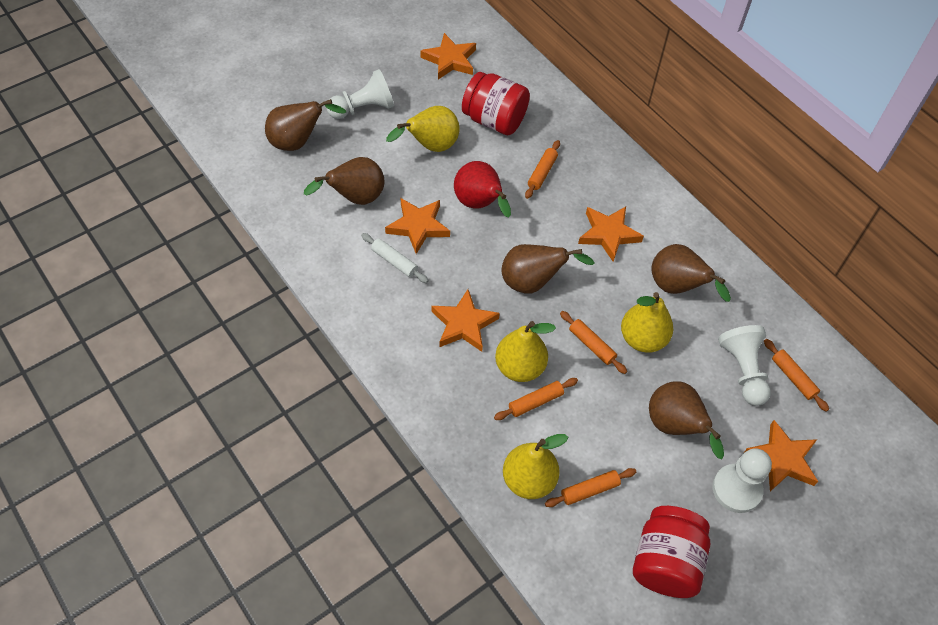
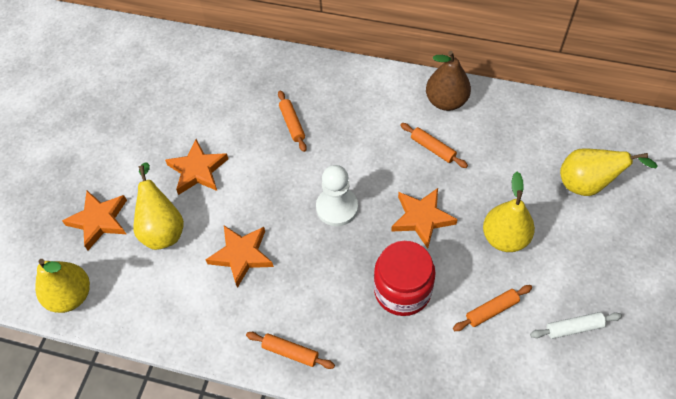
brown pear: 5 -> 1
orange rolling pin: 5 -> 4
orange star: 5 -> 4
red jar: 2 -> 1
red pear: 1 -> 0
white pawn: 3 -> 1

